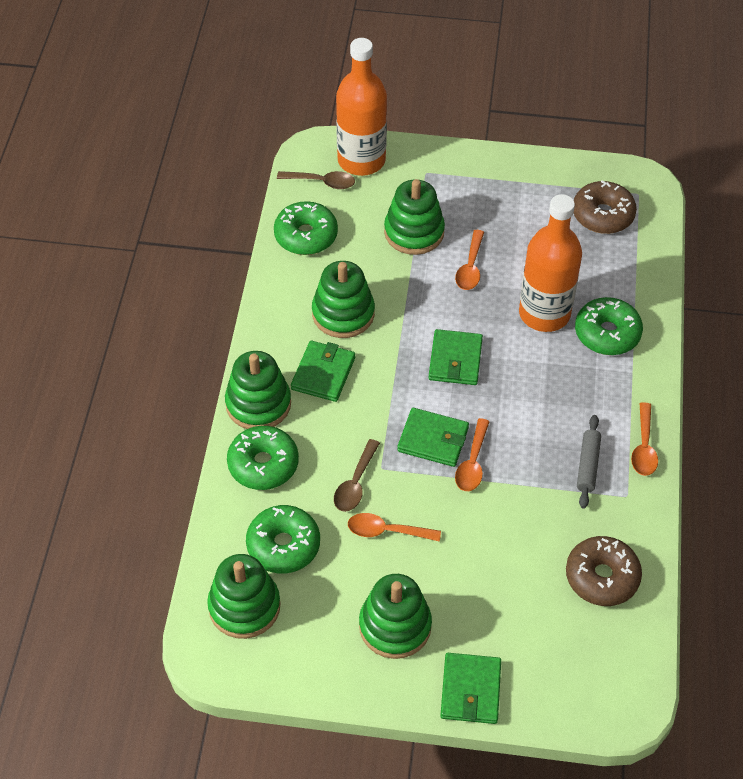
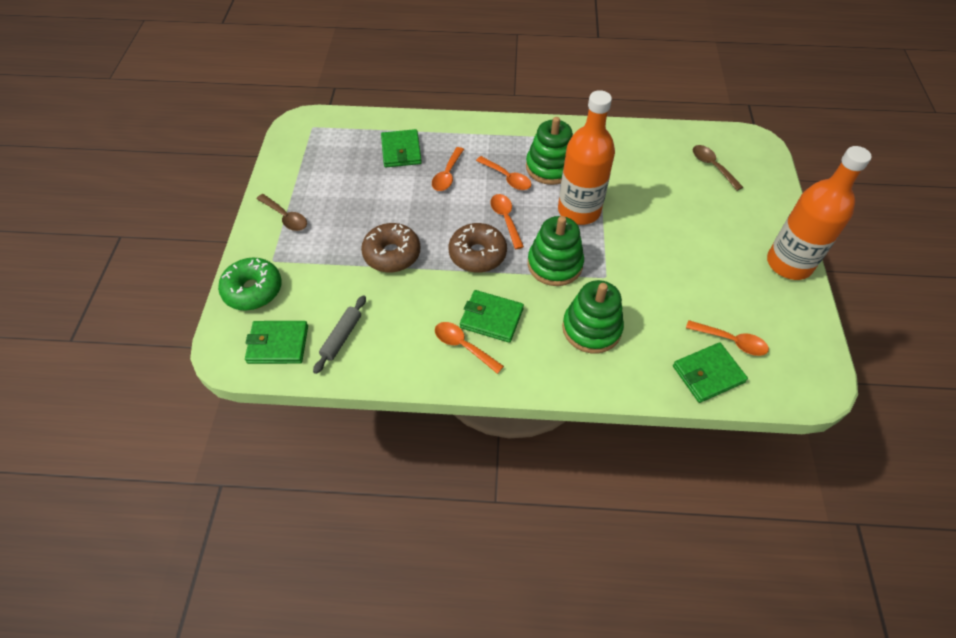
green donut: 4 -> 1
green stacking toy: 5 -> 3
orange spoon: 4 -> 5

